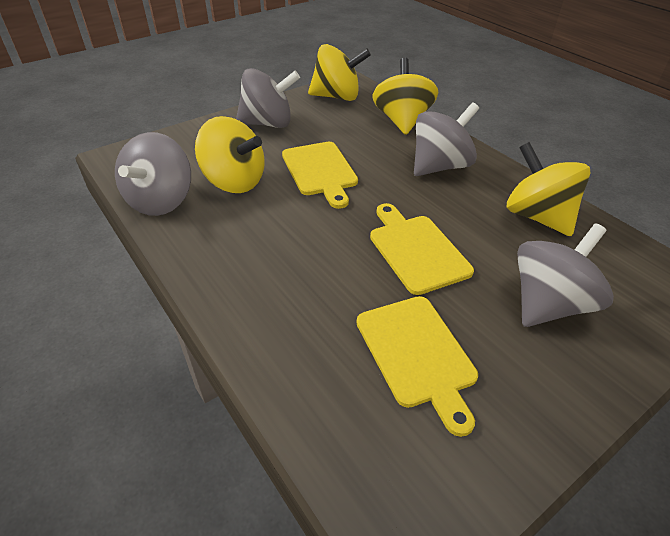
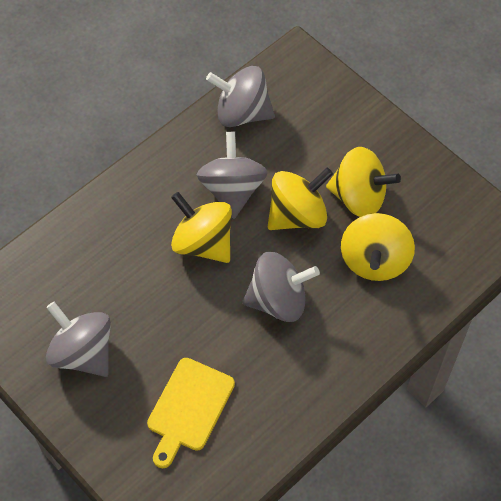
yellow cutting board: 3 -> 1

